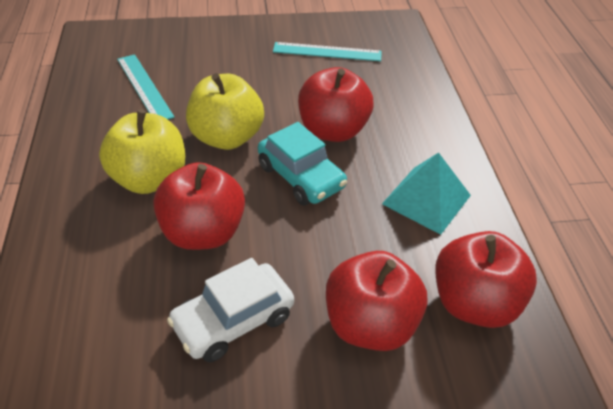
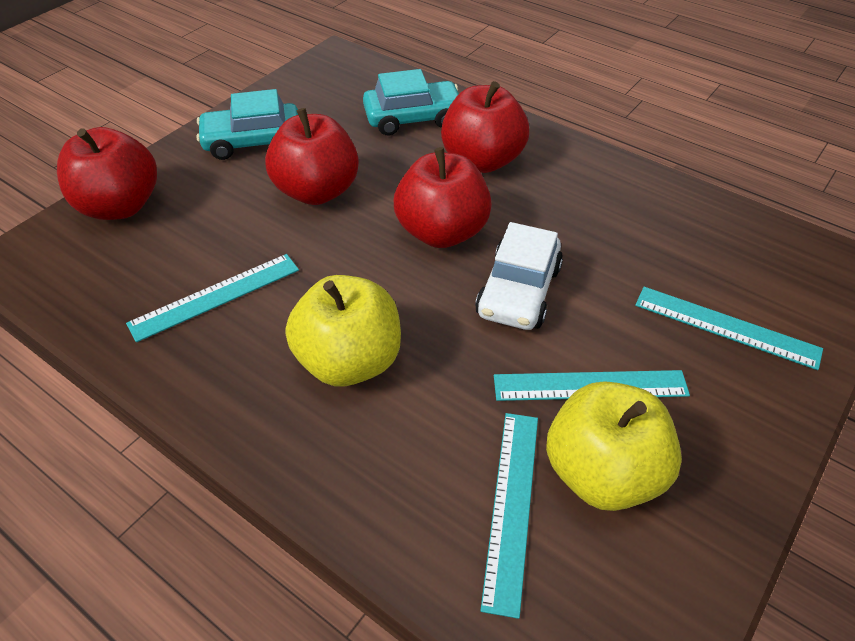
turquoise car: 1 -> 2
turquoise pyramid: 1 -> 0
turquoise ruler: 2 -> 4

